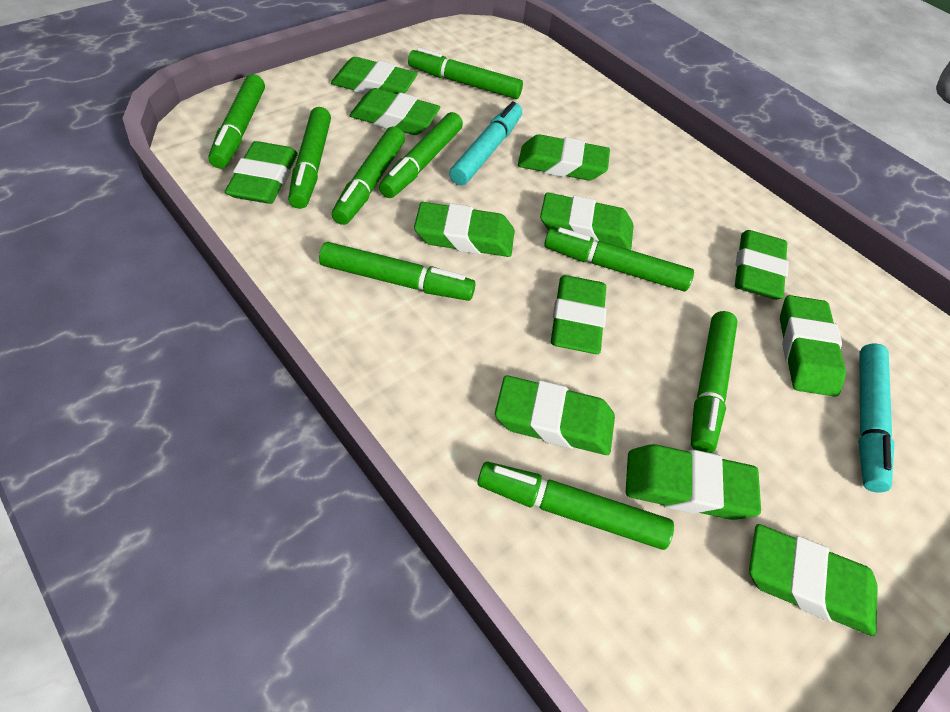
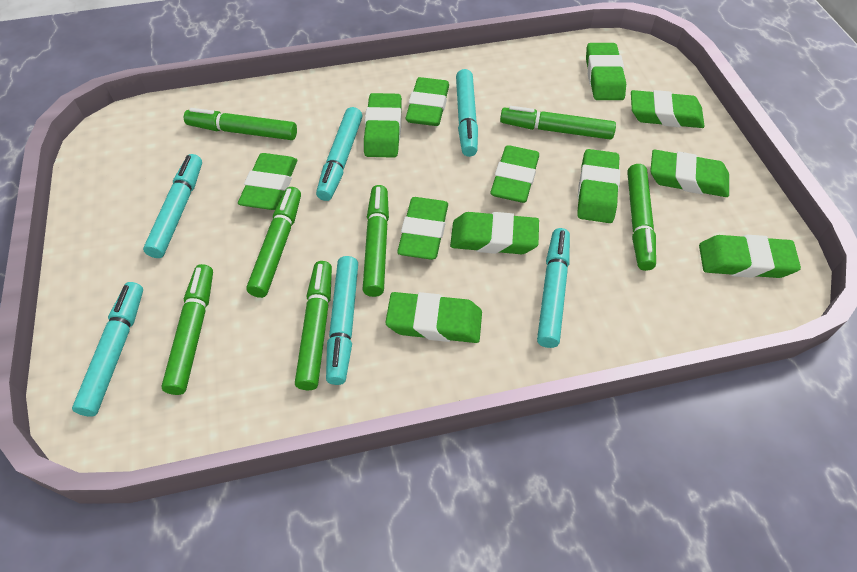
green marker: 9 -> 7
turquoise marker: 2 -> 6

